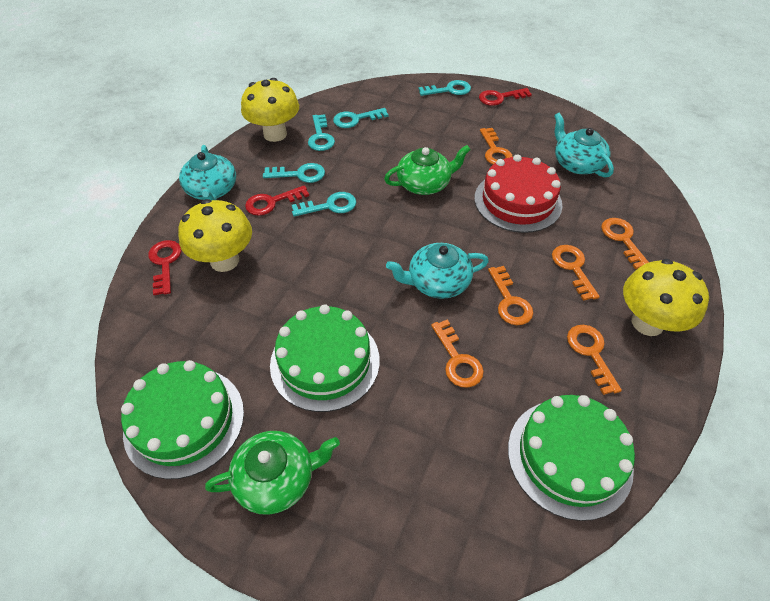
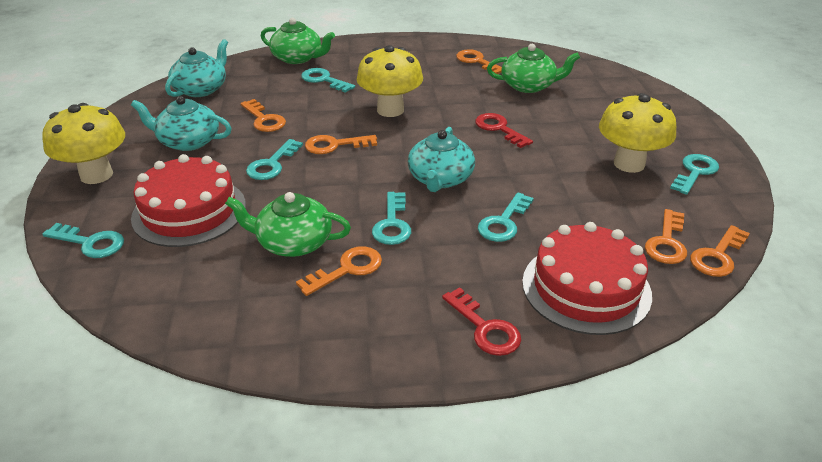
green cake: 3 -> 0
green teapot: 2 -> 3
red cake: 1 -> 2
red key: 3 -> 2
turquoise key: 5 -> 6

